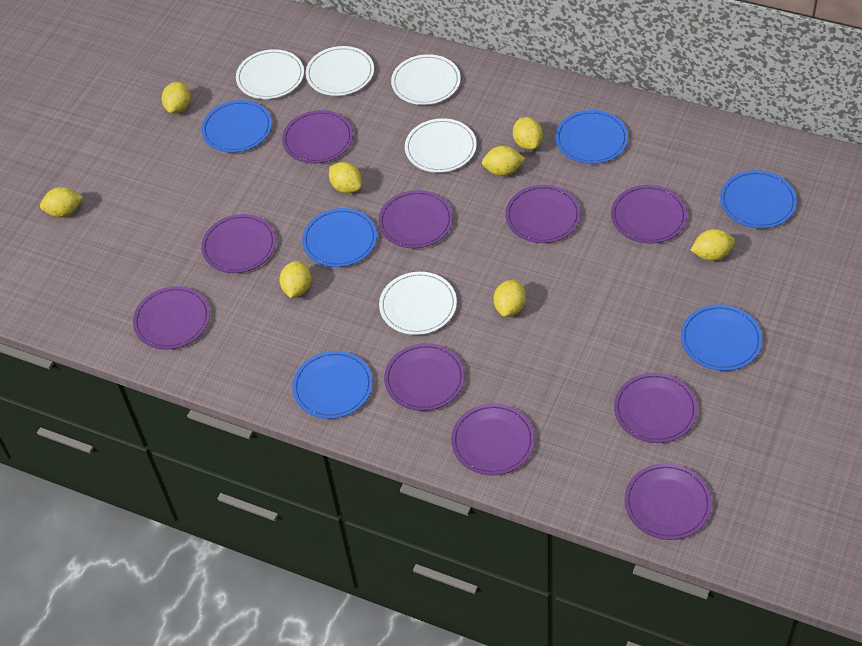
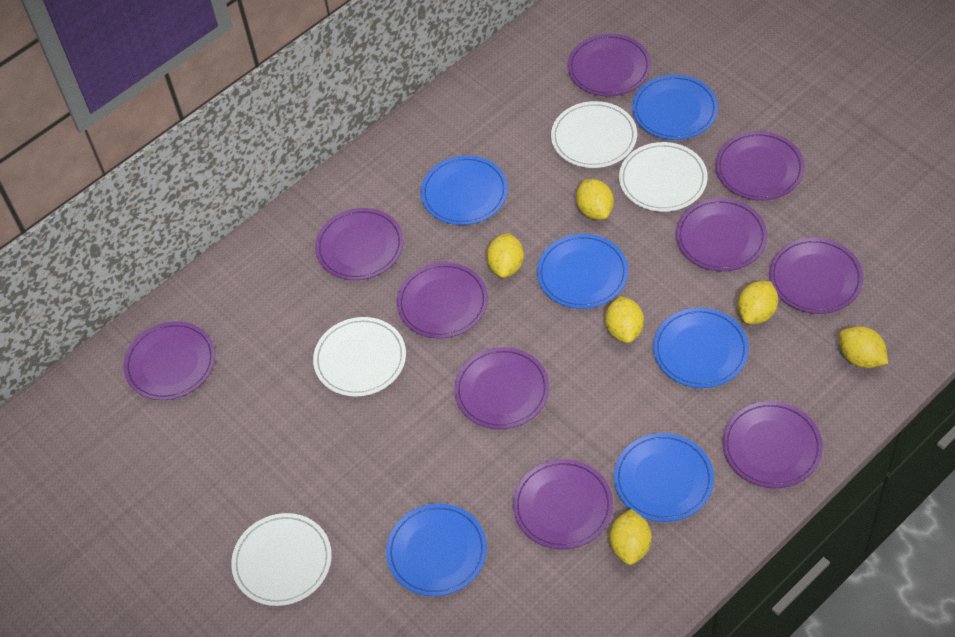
white plate: 5 -> 4
yellow lemon: 8 -> 6

